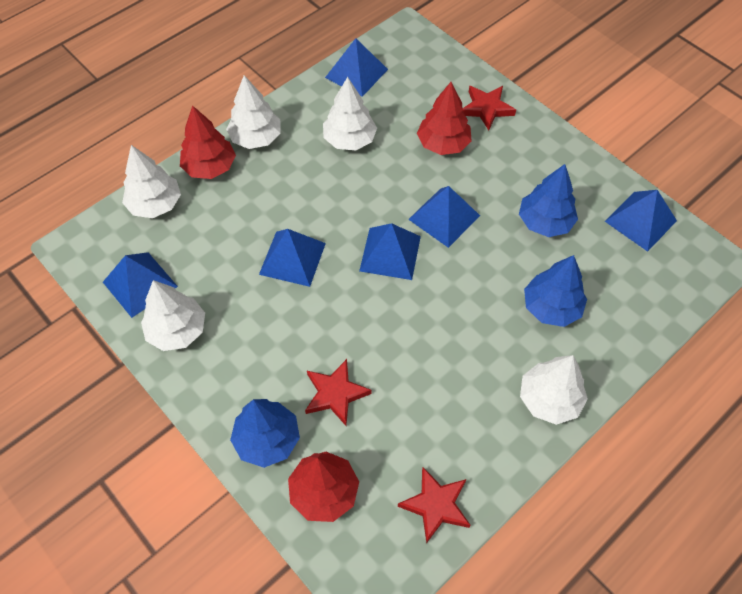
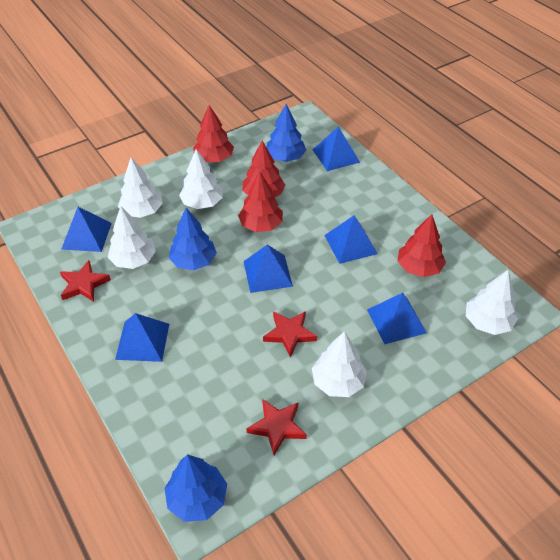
red tree: 3 -> 4

